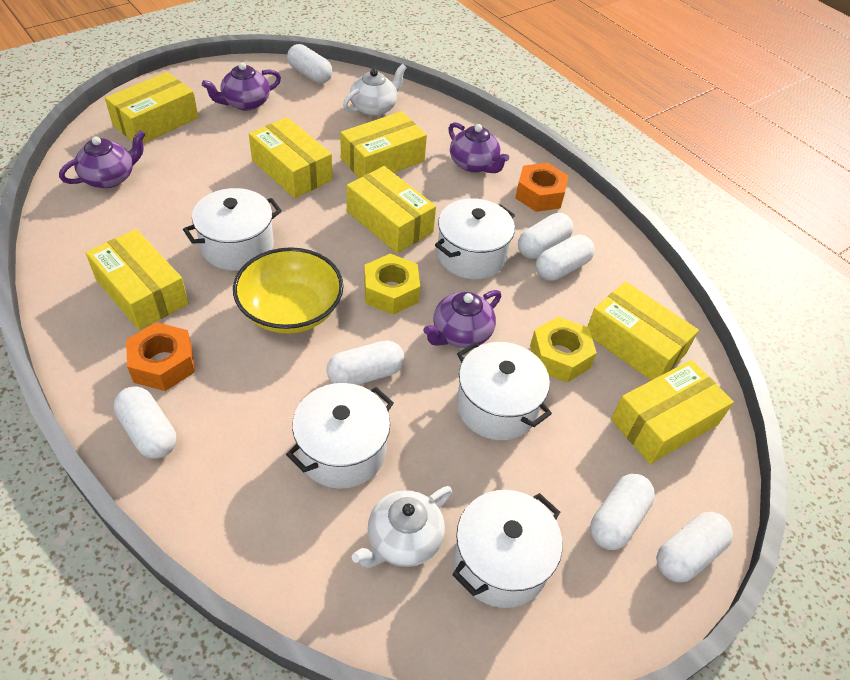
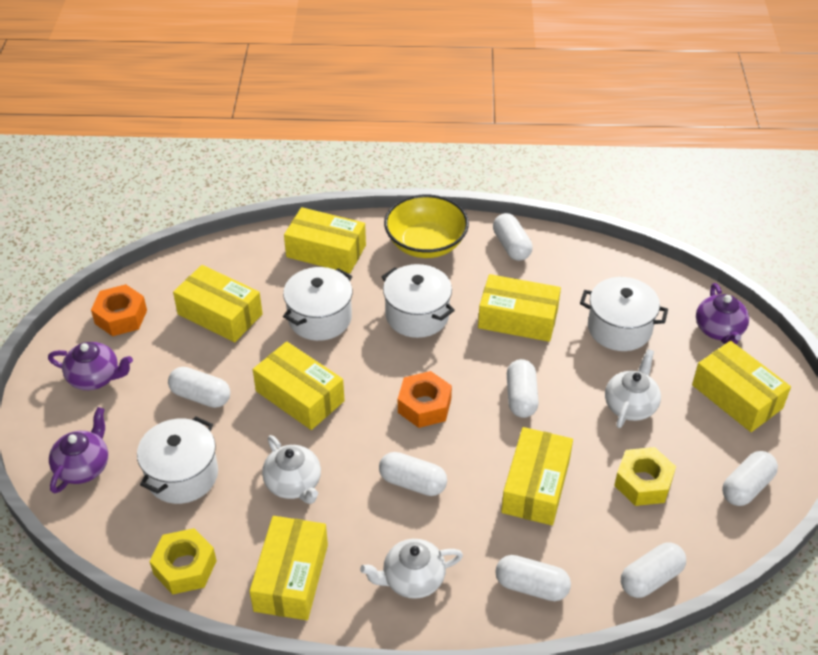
purple teapot: 4 -> 3
white pot: 5 -> 4
white teapot: 2 -> 3

